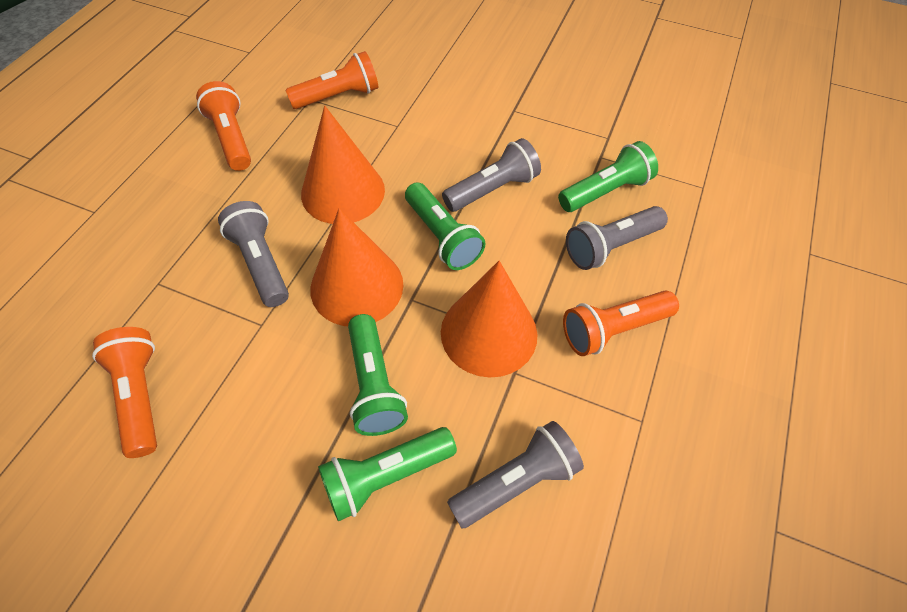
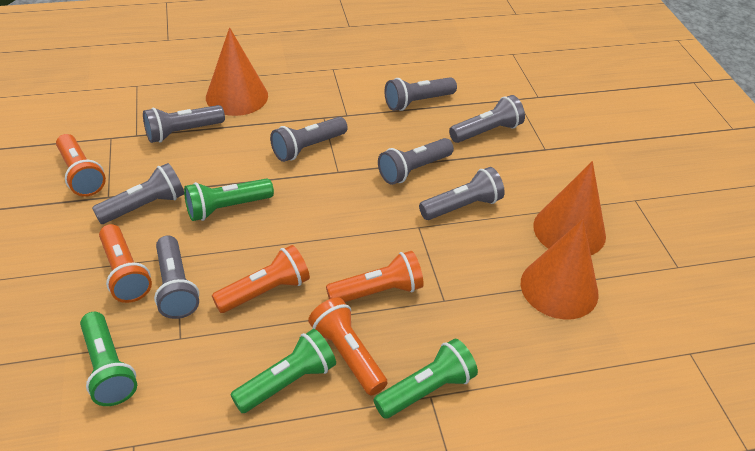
grey flashlight: 4 -> 8
orange flashlight: 4 -> 5

